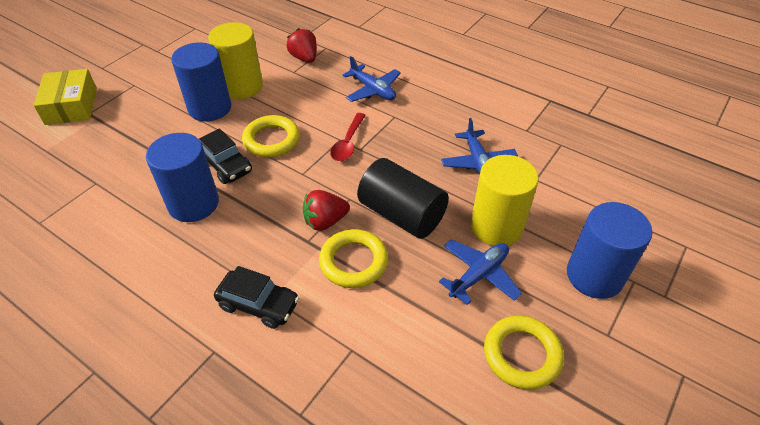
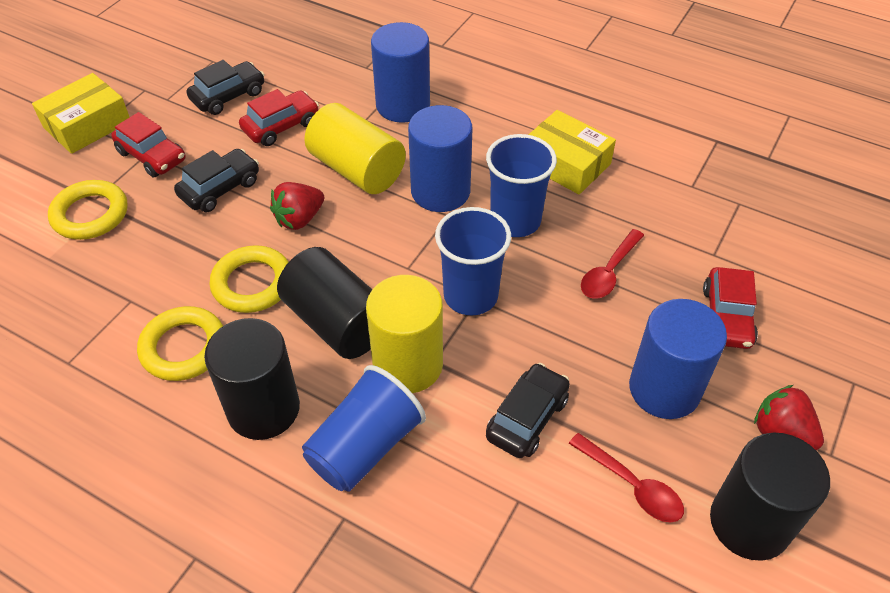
black car: 2 -> 3
black cylinder: 1 -> 3
blue cup: 0 -> 3
blue plane: 3 -> 0
red car: 0 -> 3
red spoon: 1 -> 2
yellow box: 1 -> 2

